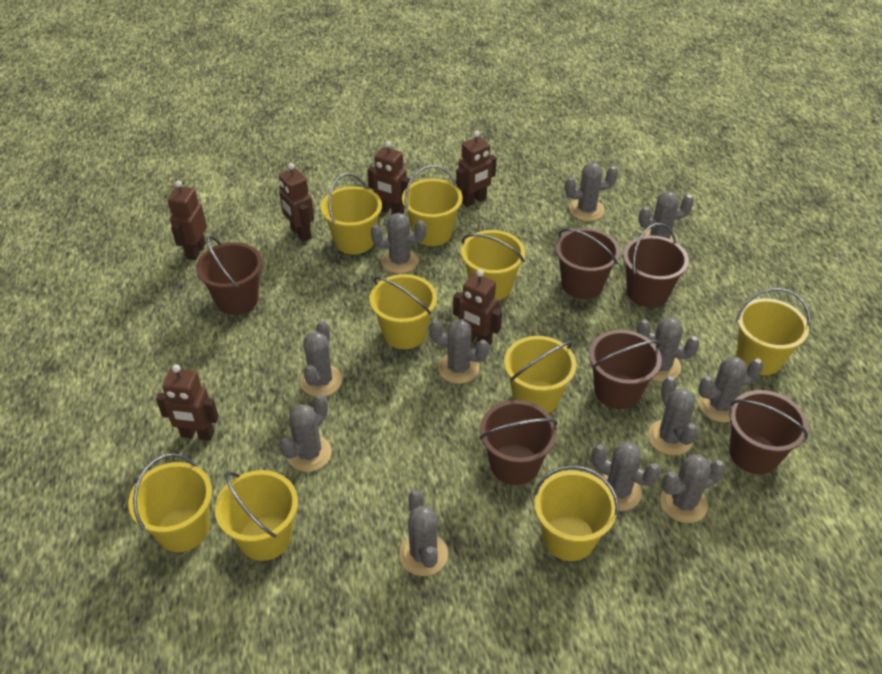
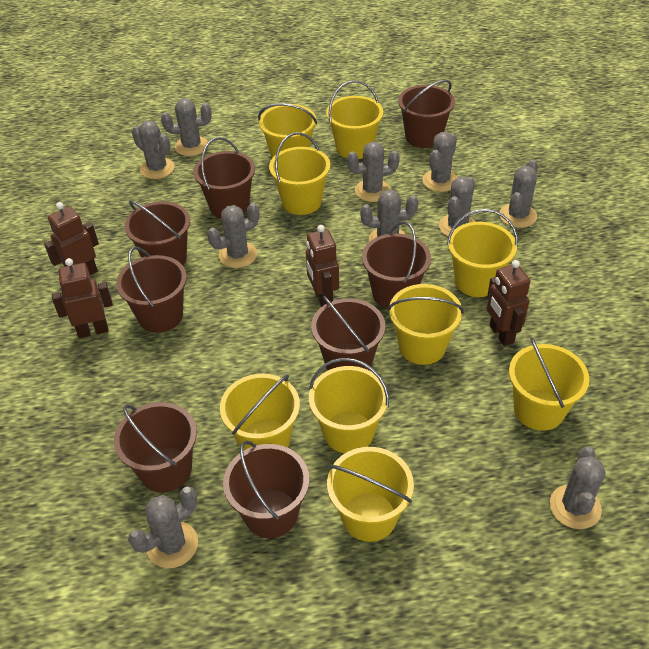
brown bucket: 6 -> 8
brown robot: 6 -> 4
grey cactus: 12 -> 10

